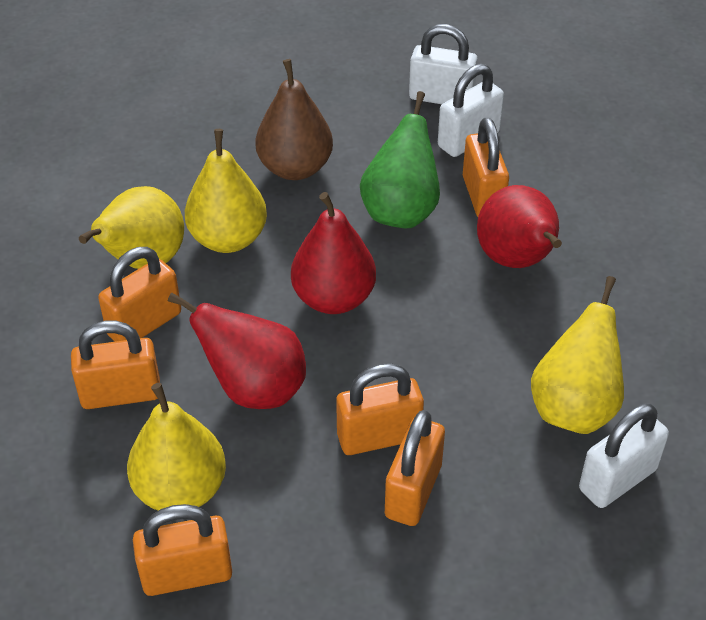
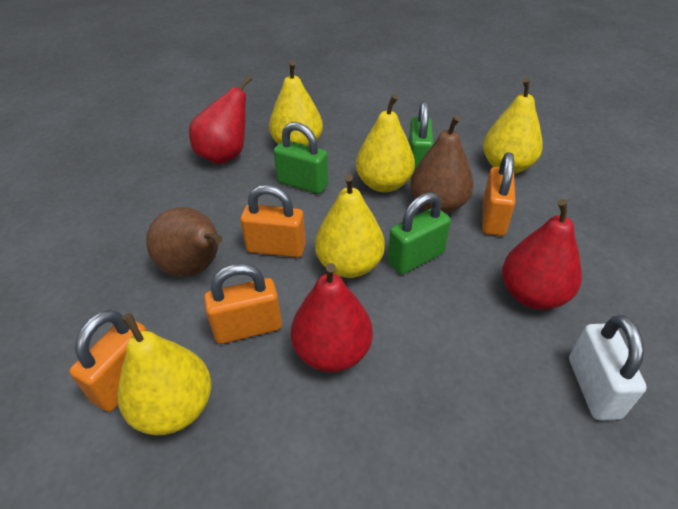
brown pear: 1 -> 2
green padlock: 0 -> 3
green pear: 1 -> 0
orange padlock: 6 -> 4
white padlock: 3 -> 1
yellow pear: 4 -> 5

